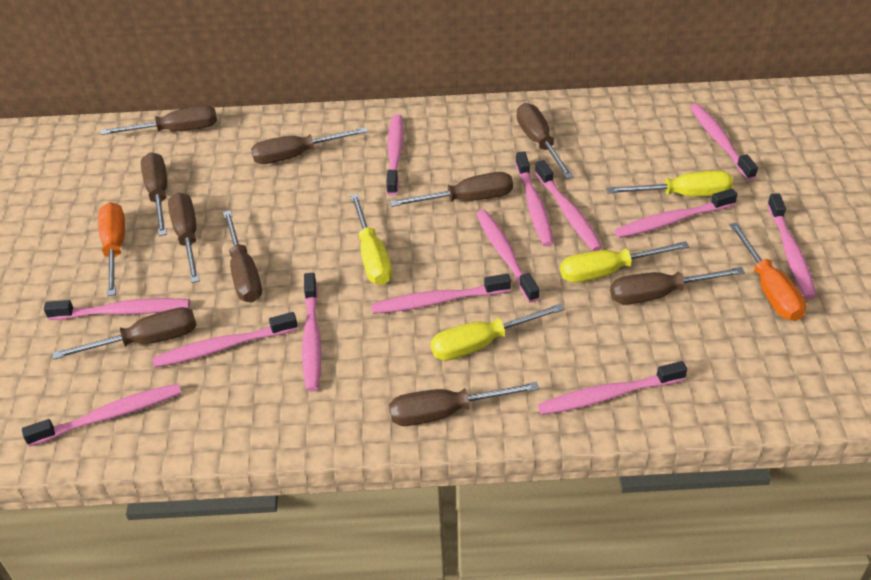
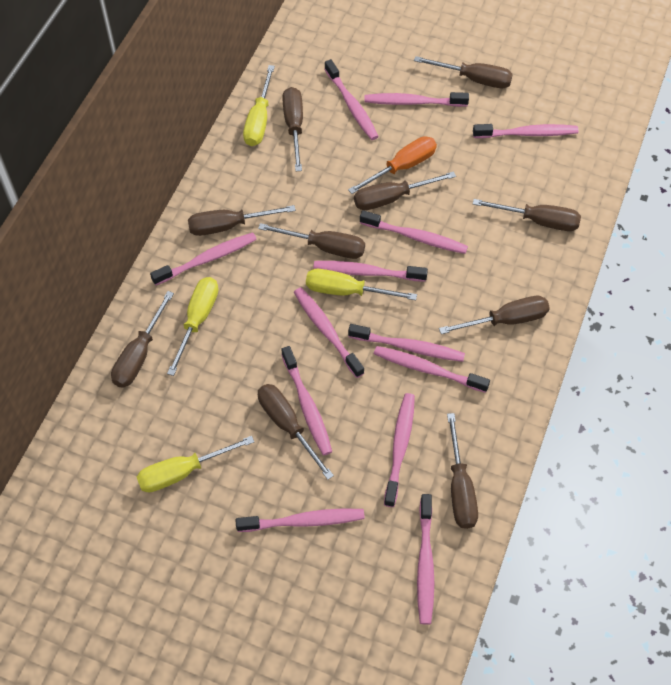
orange screwdriver: 2 -> 1

